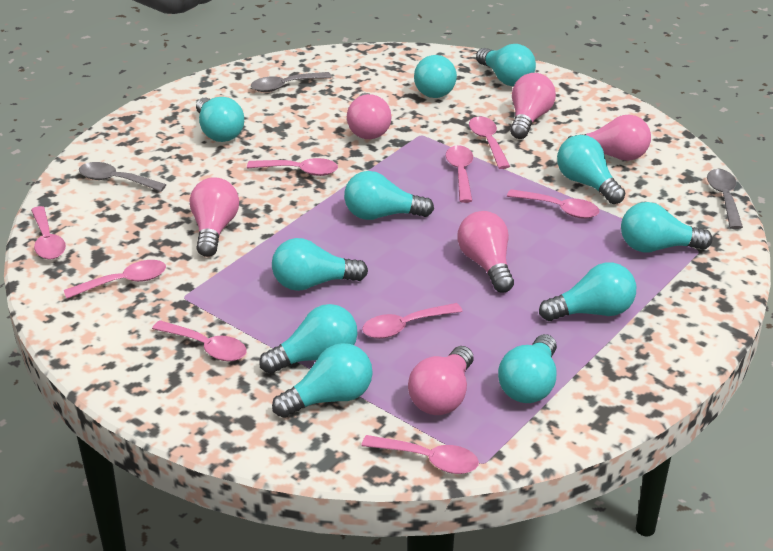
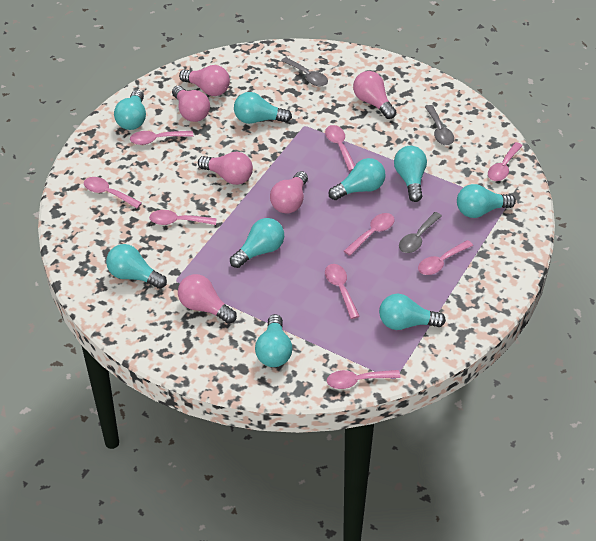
turquoise light bulb: 11 -> 9

